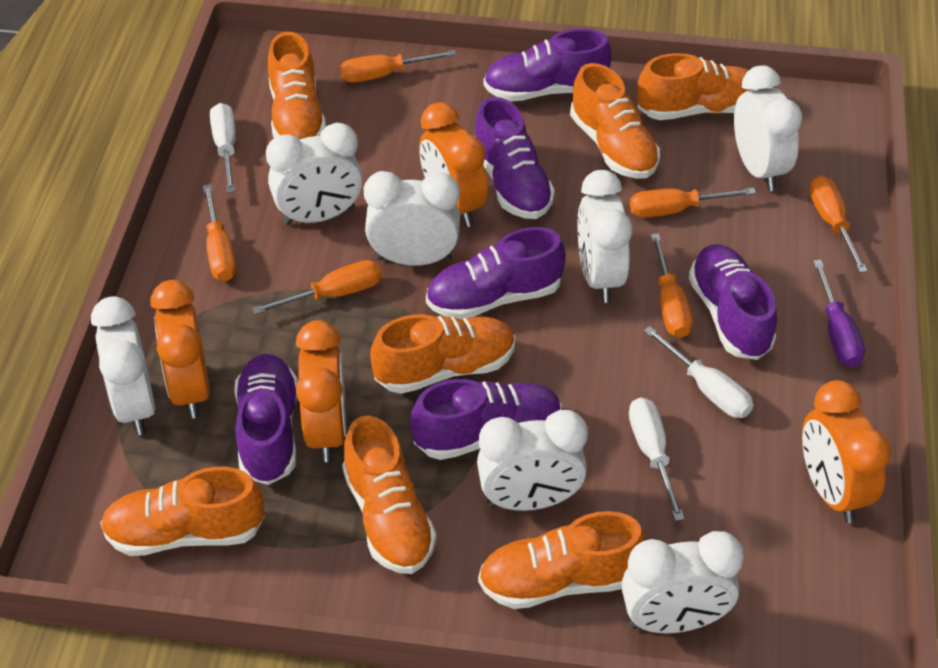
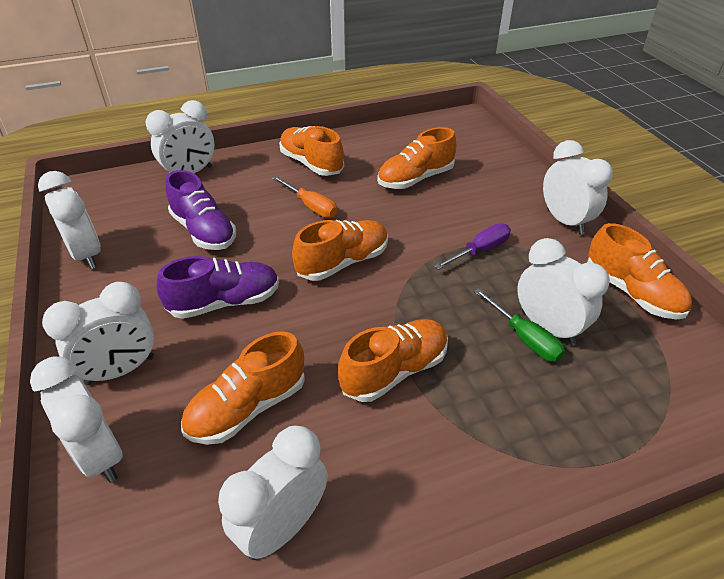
green screwdriver: 0 -> 1
orange clock: 4 -> 0
orange screwdriver: 6 -> 1
orange shoe: 7 -> 6
purple shoe: 6 -> 2
white screwdriver: 3 -> 0

